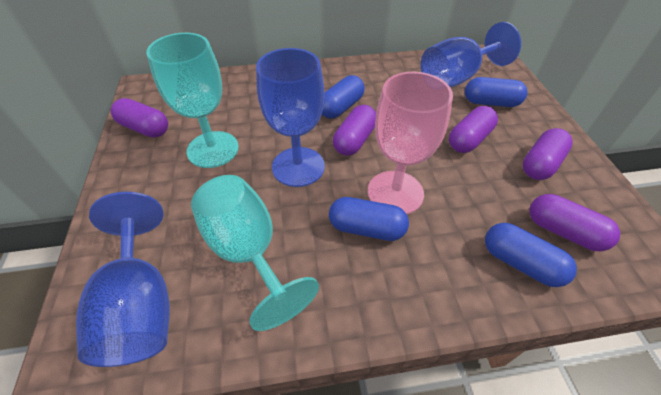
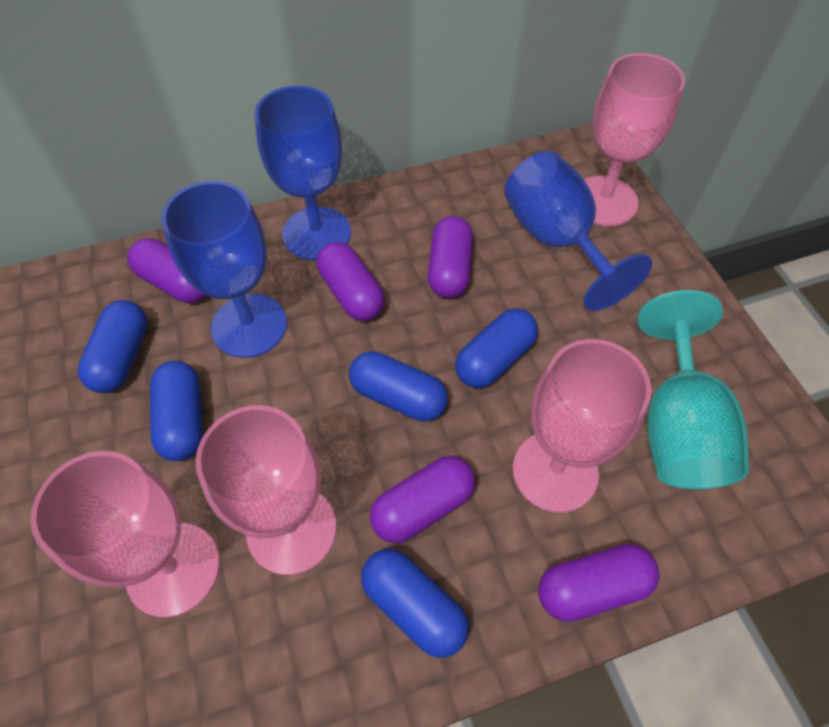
blue capsule: 4 -> 5
pink goblet: 1 -> 4
turquoise goblet: 2 -> 1

